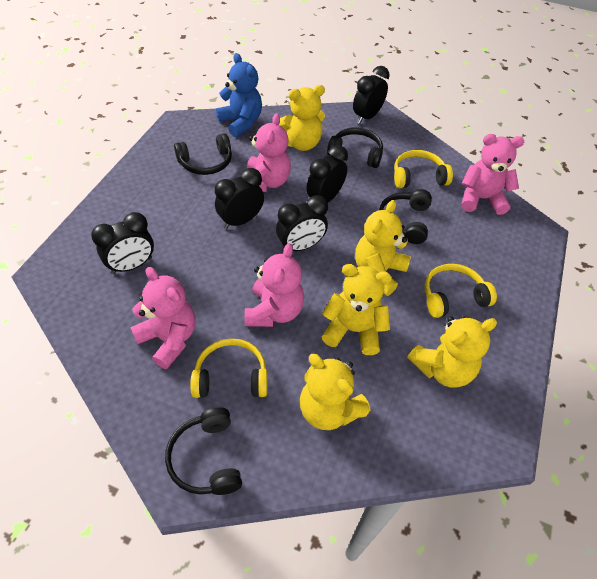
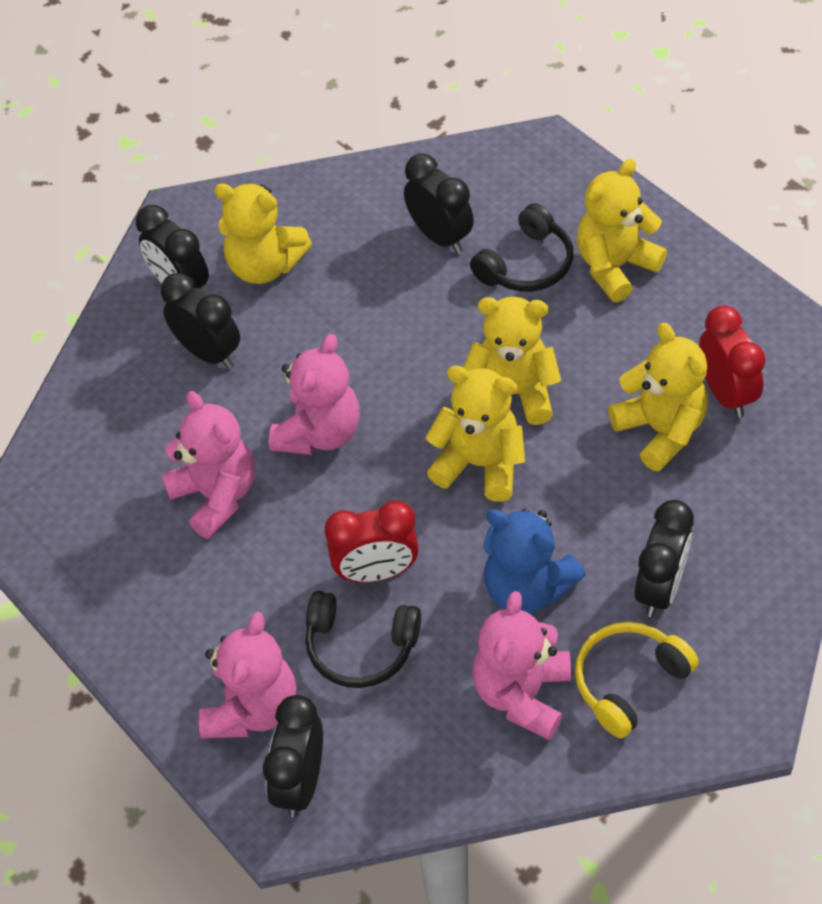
black headphones: 4 -> 2
red clock: 0 -> 2
yellow headphones: 3 -> 1

